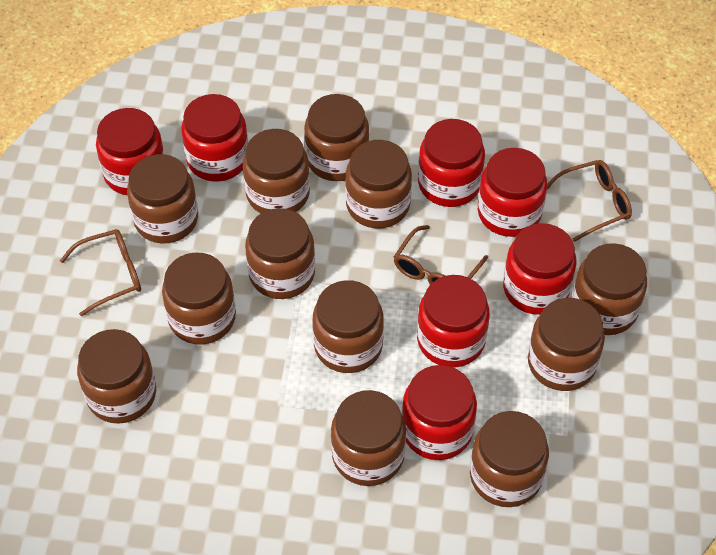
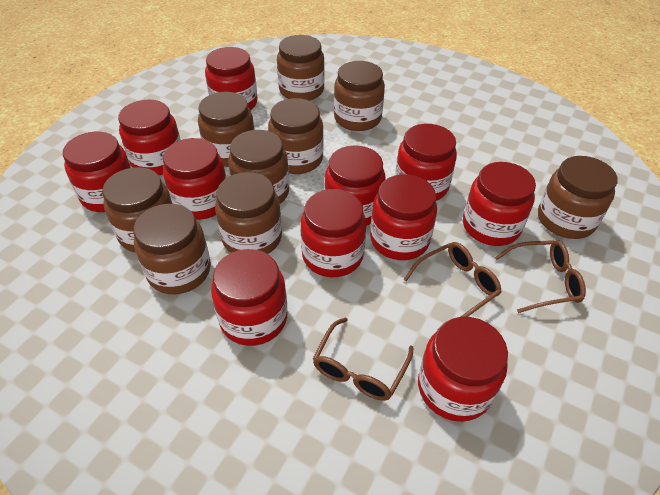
brown jar: 12 -> 9
red jar: 7 -> 11

